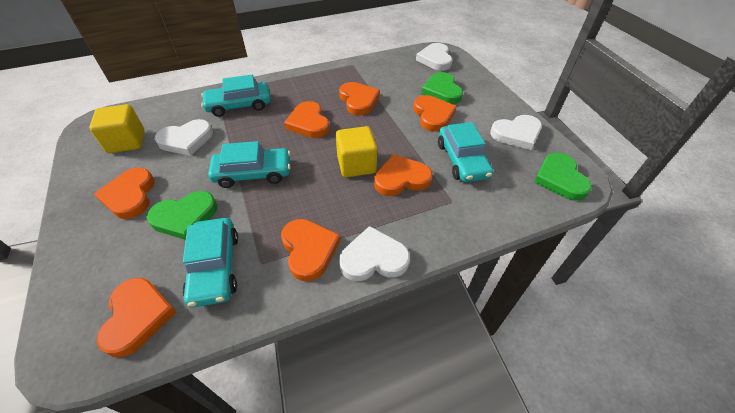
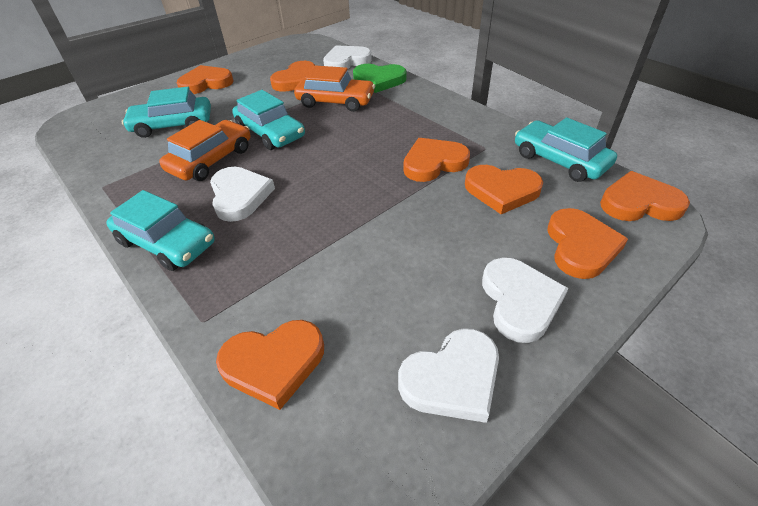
green heart: 3 -> 1
orange car: 0 -> 2
yellow cube: 2 -> 0

